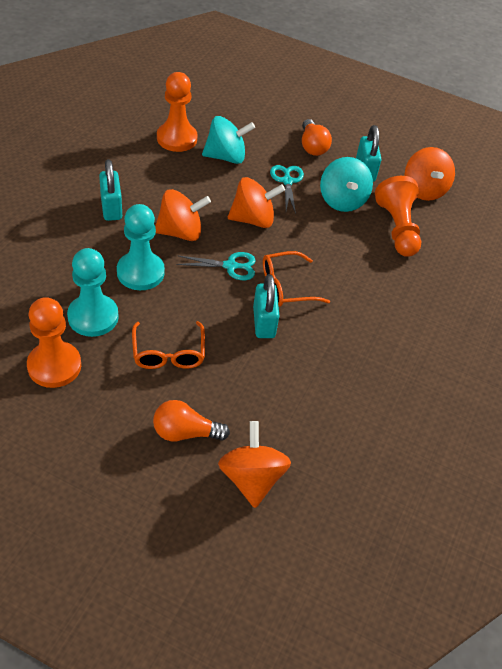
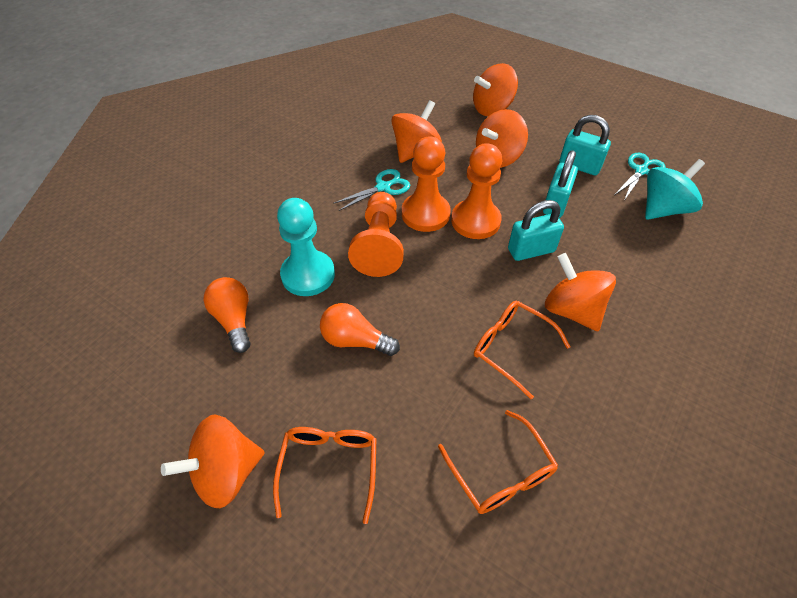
orange glasses: 2 -> 3
orange spinning top: 4 -> 5
turquoise pawn: 2 -> 1
turquoise spinning top: 2 -> 1

